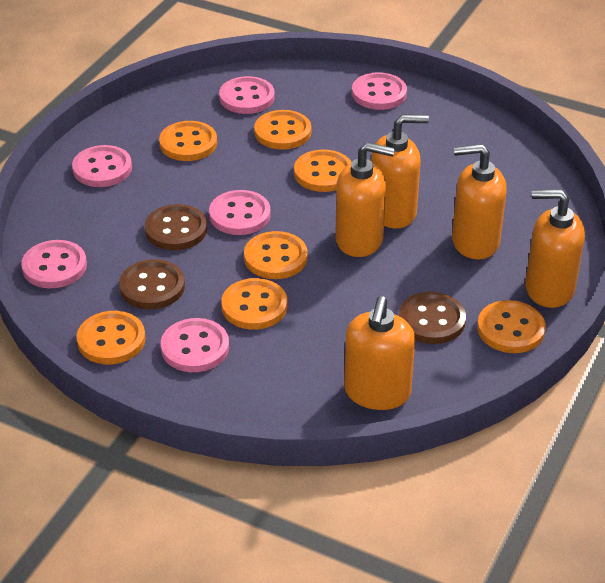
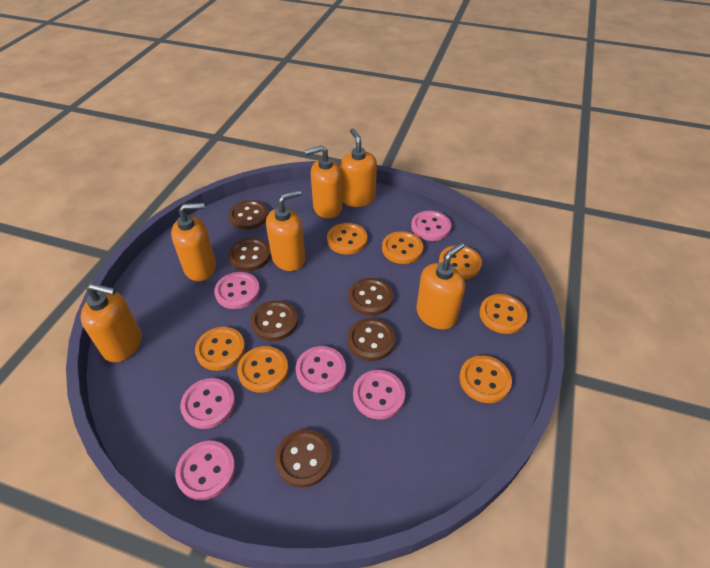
brown button: 3 -> 6
orange soap dispenser: 5 -> 6

